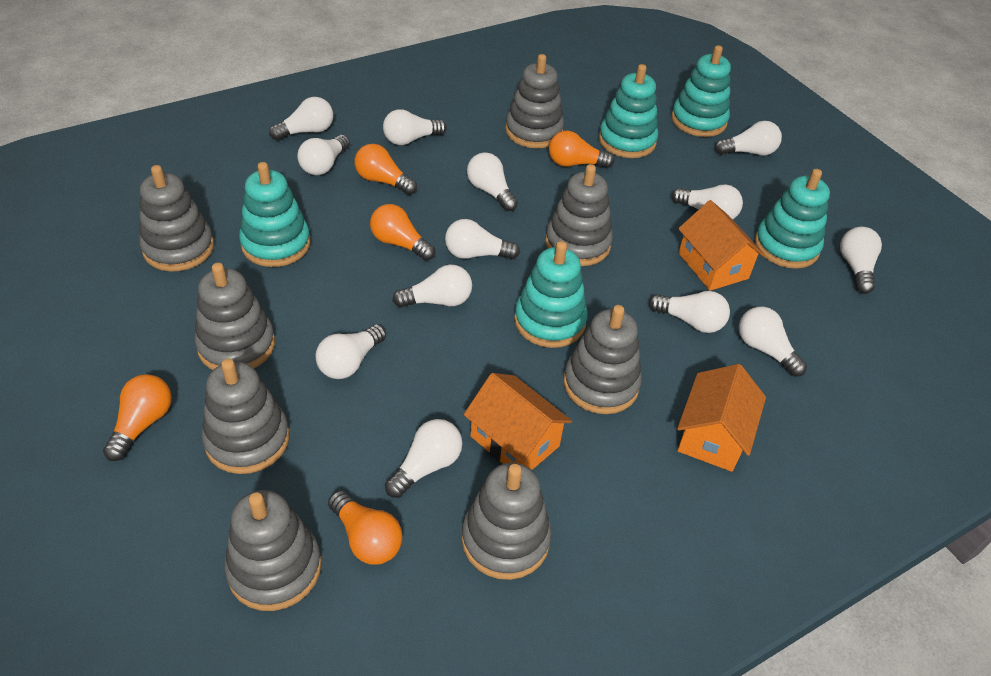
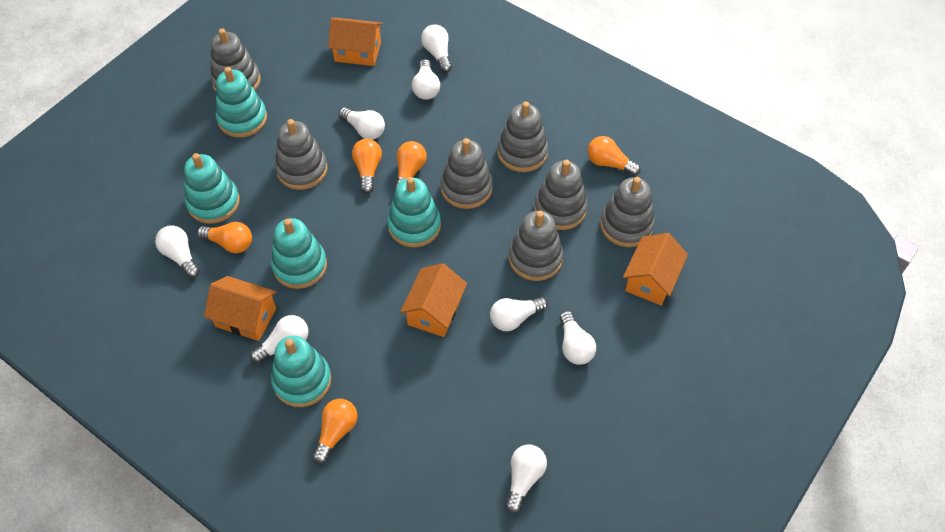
grey stacking toy: 8 -> 7
orange house: 3 -> 4
white light bulb: 13 -> 8

